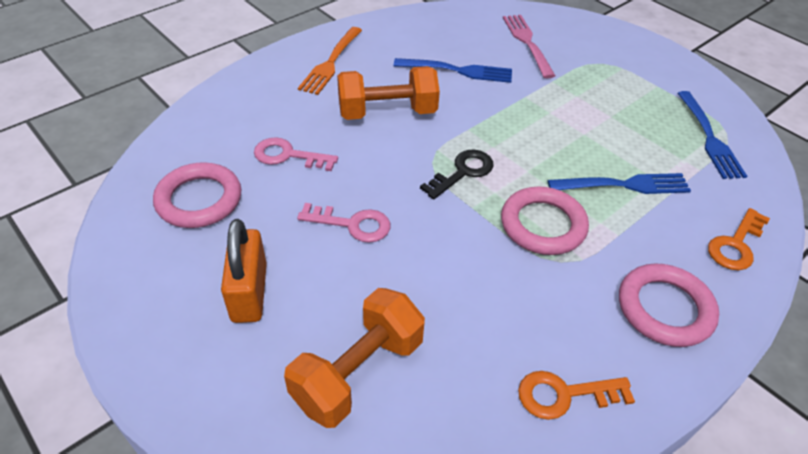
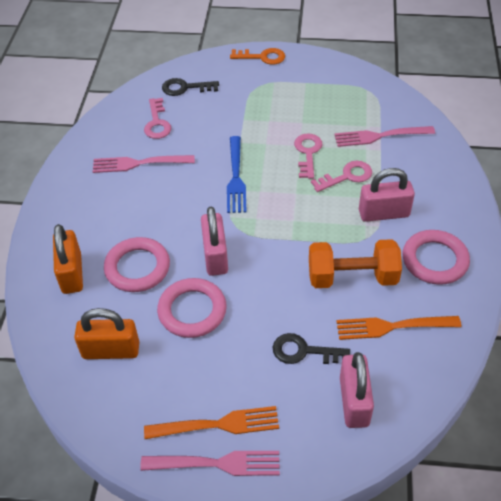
black key: 1 -> 2
blue fork: 3 -> 1
orange dumbbell: 2 -> 1
orange fork: 1 -> 2
orange key: 2 -> 1
orange padlock: 1 -> 2
pink fork: 1 -> 3
pink key: 2 -> 3
pink padlock: 0 -> 3

